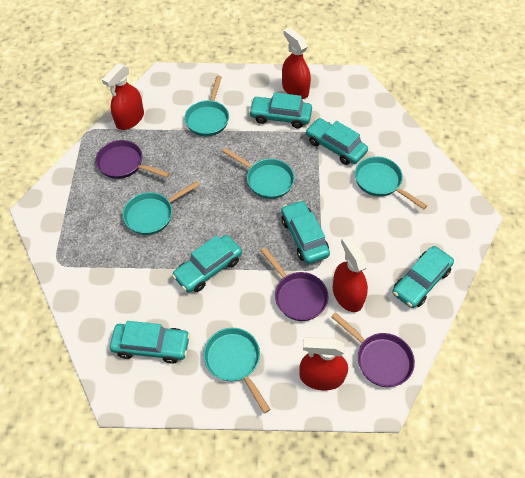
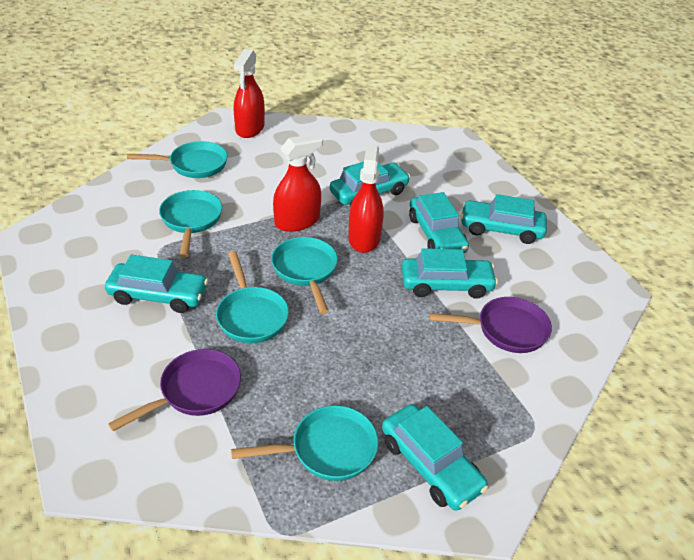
purple pan: 3 -> 2
red spray bottle: 4 -> 3

